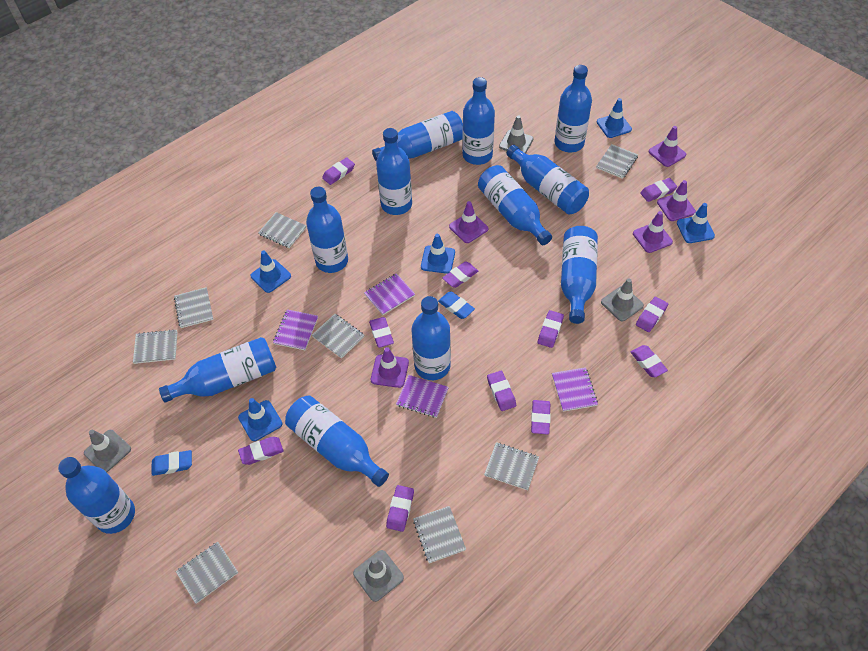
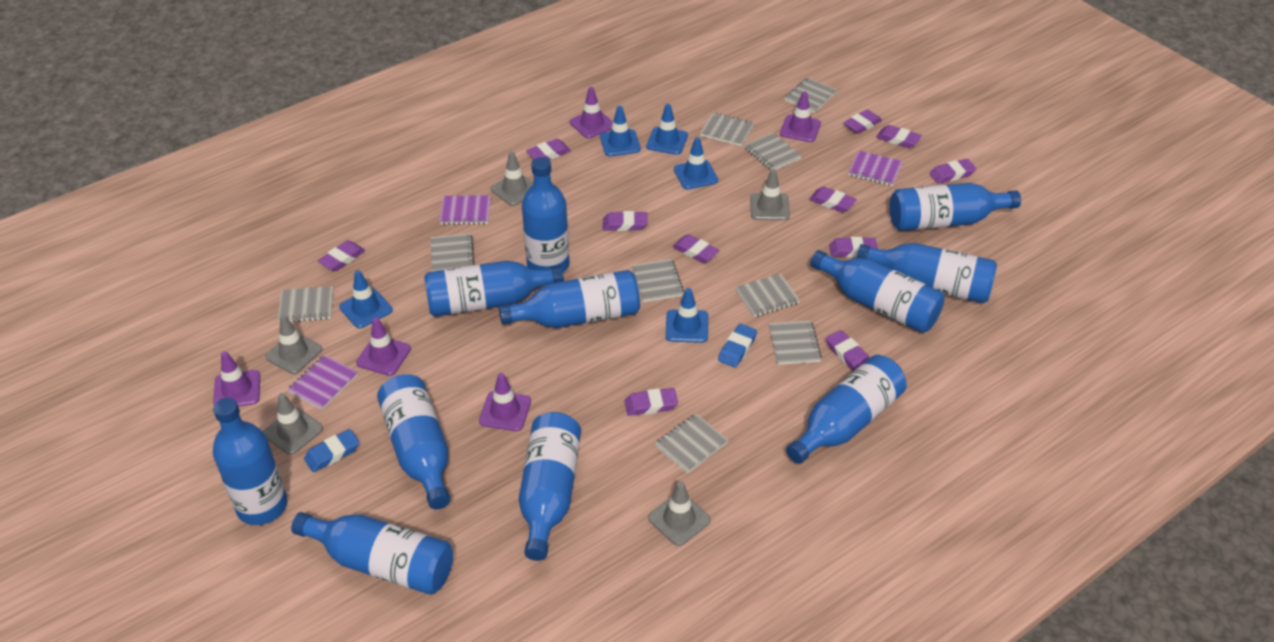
blue bottle: 12 -> 11
grey notebook: 8 -> 9
grey traffic cone: 4 -> 5
purple notebook: 4 -> 3

